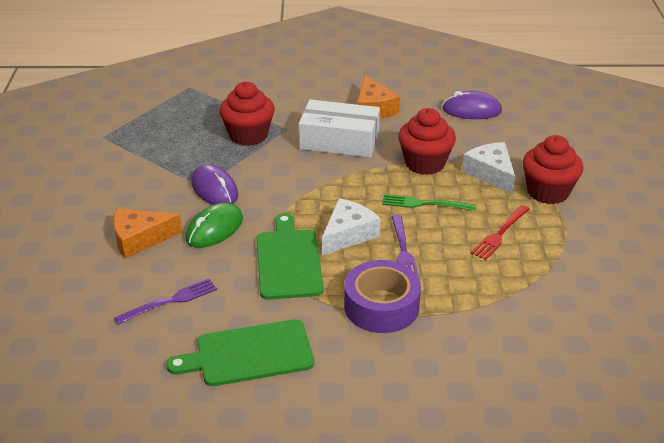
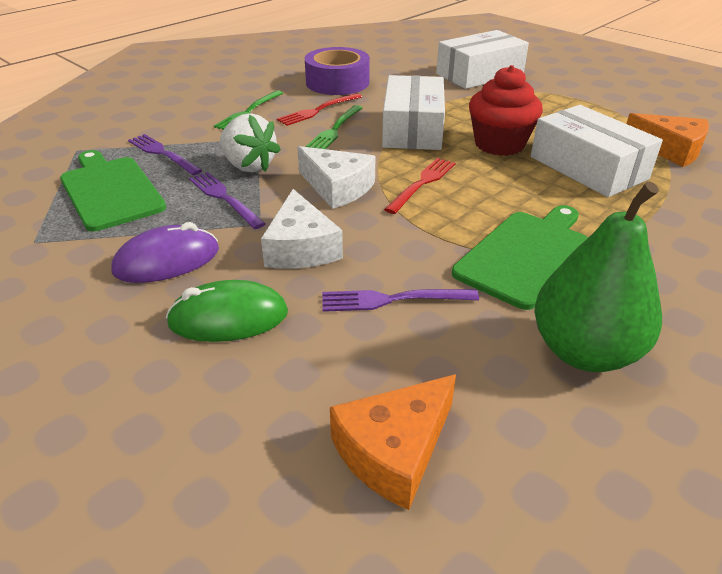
green fork: 1 -> 2
green pear: 0 -> 1
purple fork: 2 -> 3
purple mouse: 2 -> 1
red cupcake: 3 -> 1
red fork: 1 -> 2
white box: 1 -> 3
white strawberry: 0 -> 1

